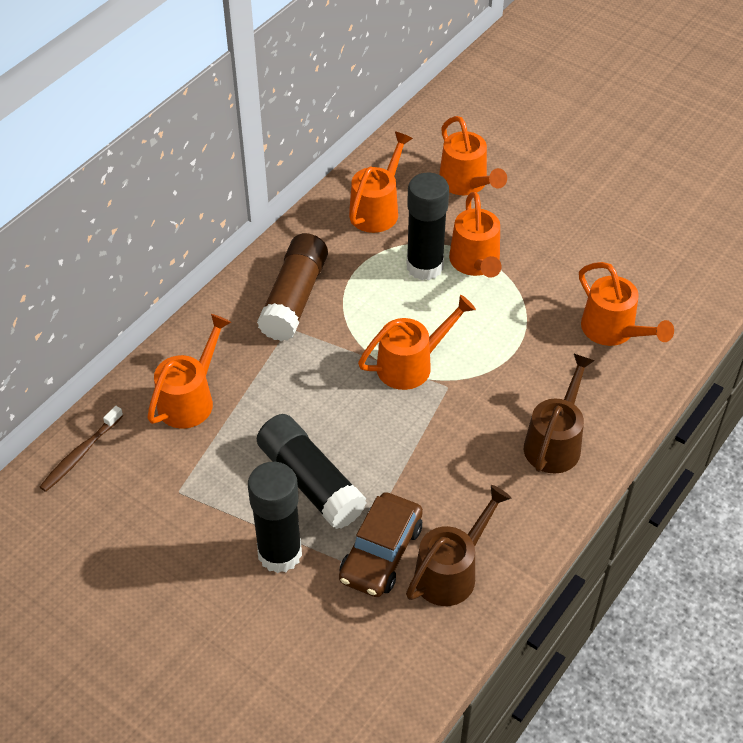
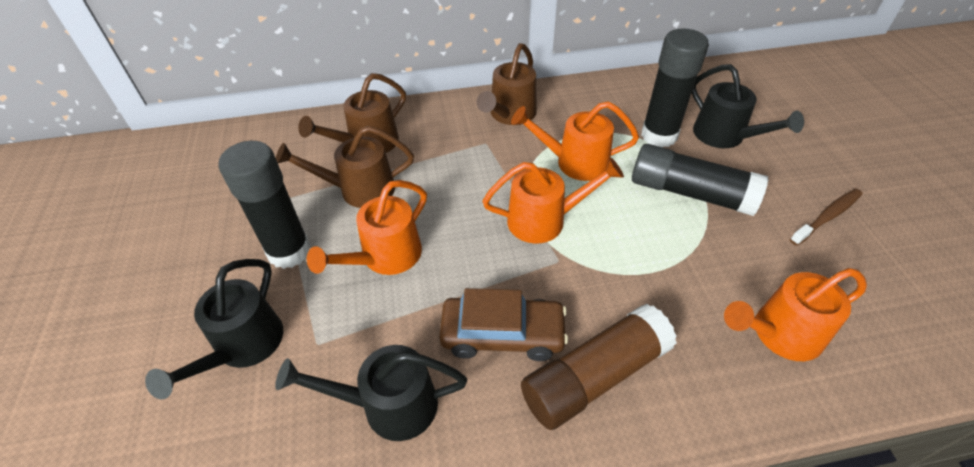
black watering can: 0 -> 3
brown watering can: 2 -> 3
orange watering can: 6 -> 4

